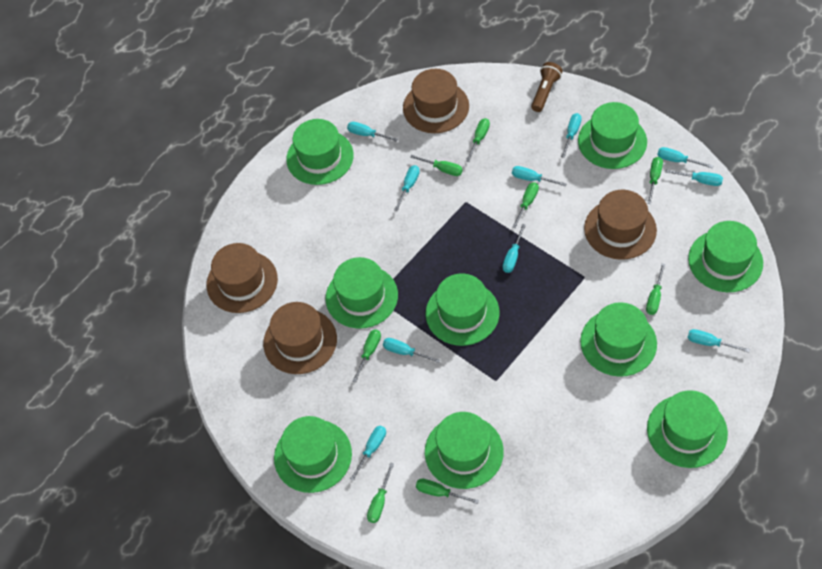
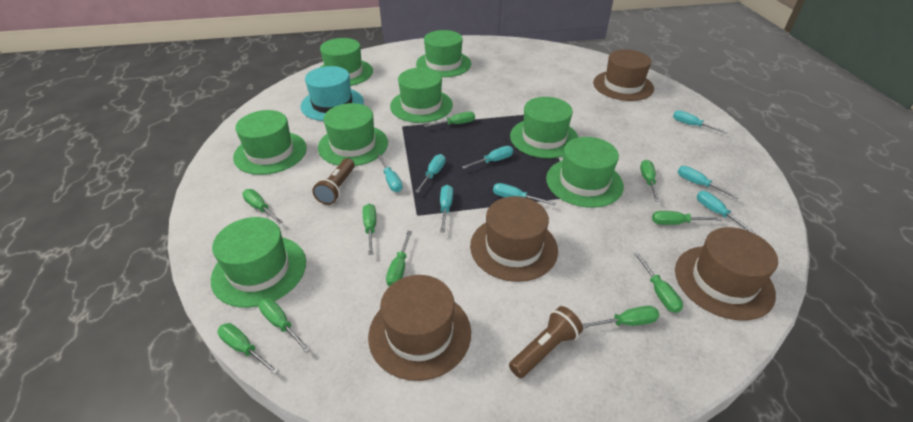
brown flashlight: 1 -> 2
green hat: 9 -> 8
green screwdriver: 8 -> 10
turquoise hat: 0 -> 1
turquoise screwdriver: 10 -> 8

